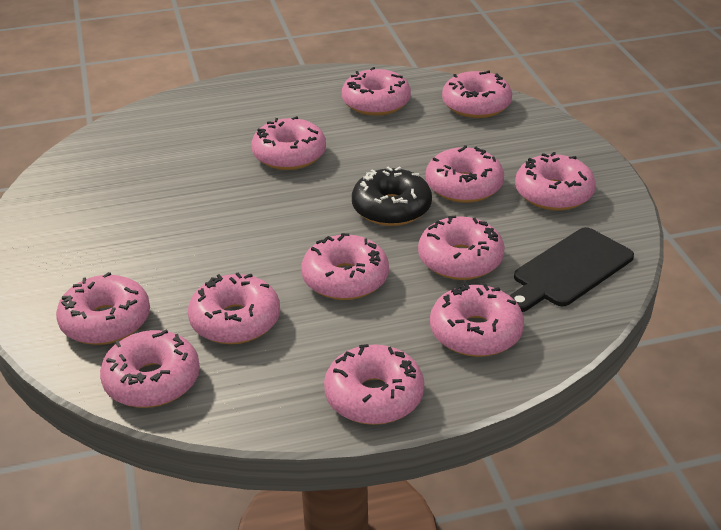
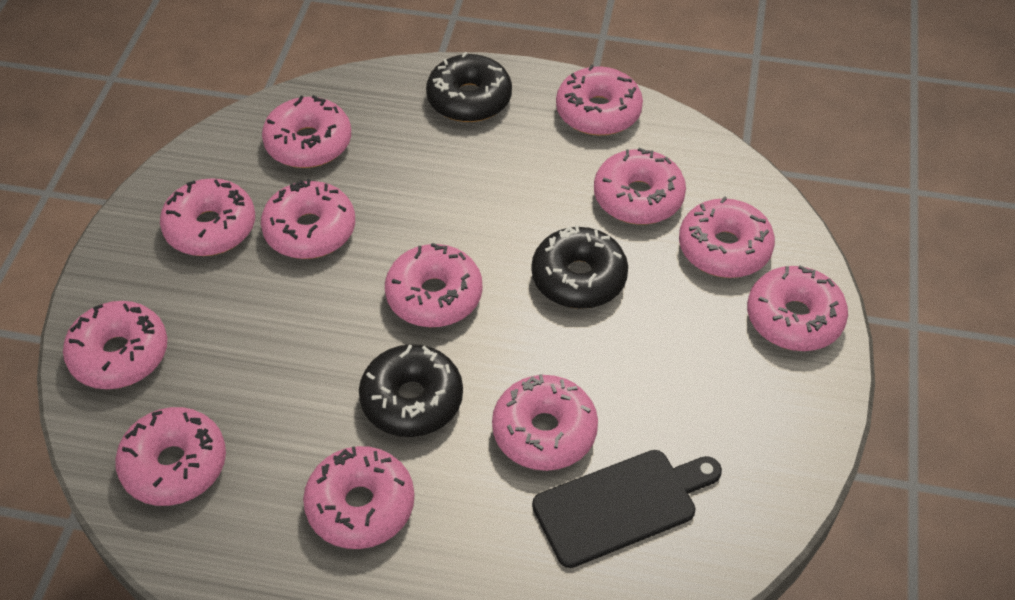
black donut: 1 -> 3

